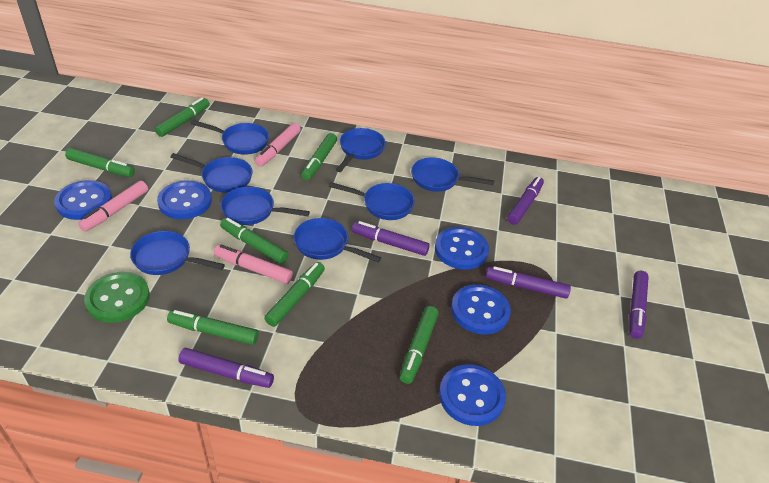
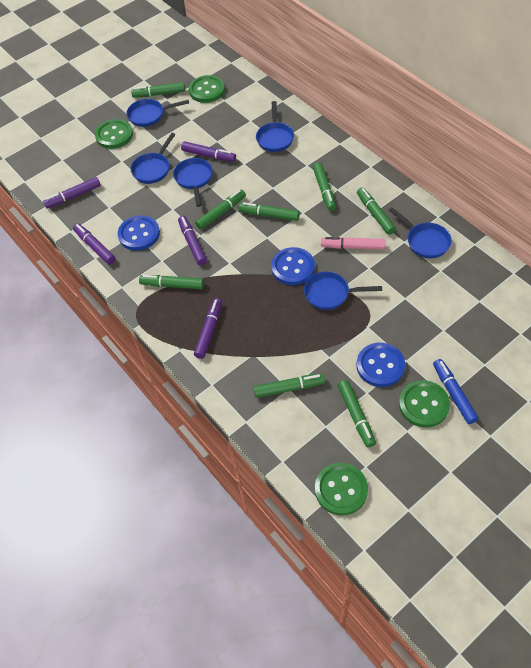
blue button: 5 -> 3
blue marker: 0 -> 1
blue pan: 8 -> 6
green button: 1 -> 4
green marker: 7 -> 8
pink marker: 3 -> 1

